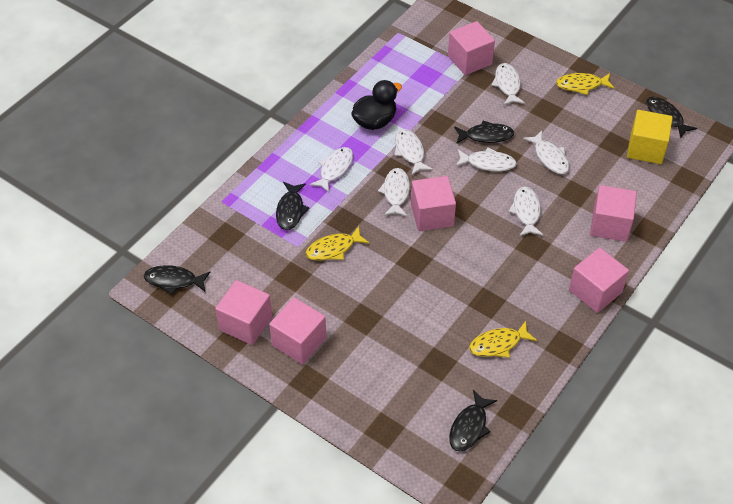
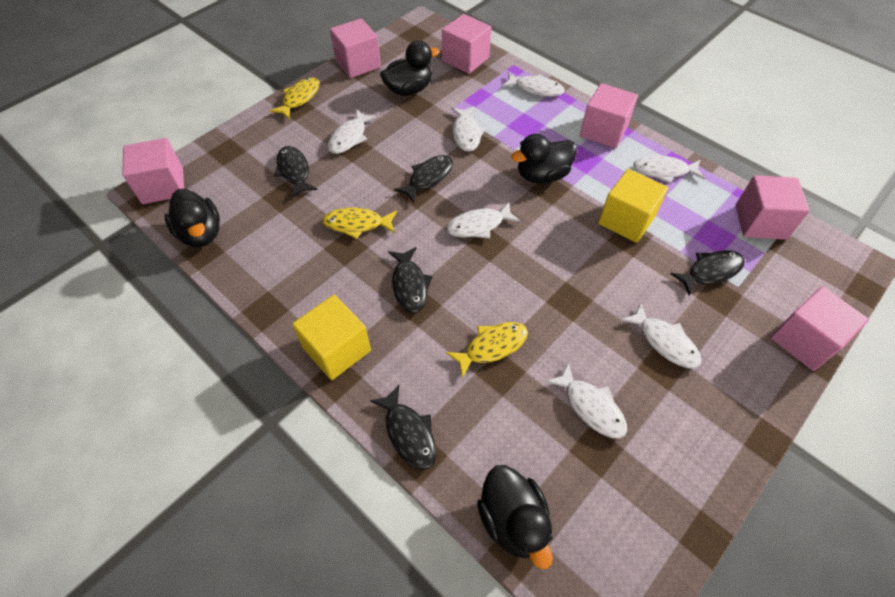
black duck: 1 -> 4
yellow cube: 1 -> 2

